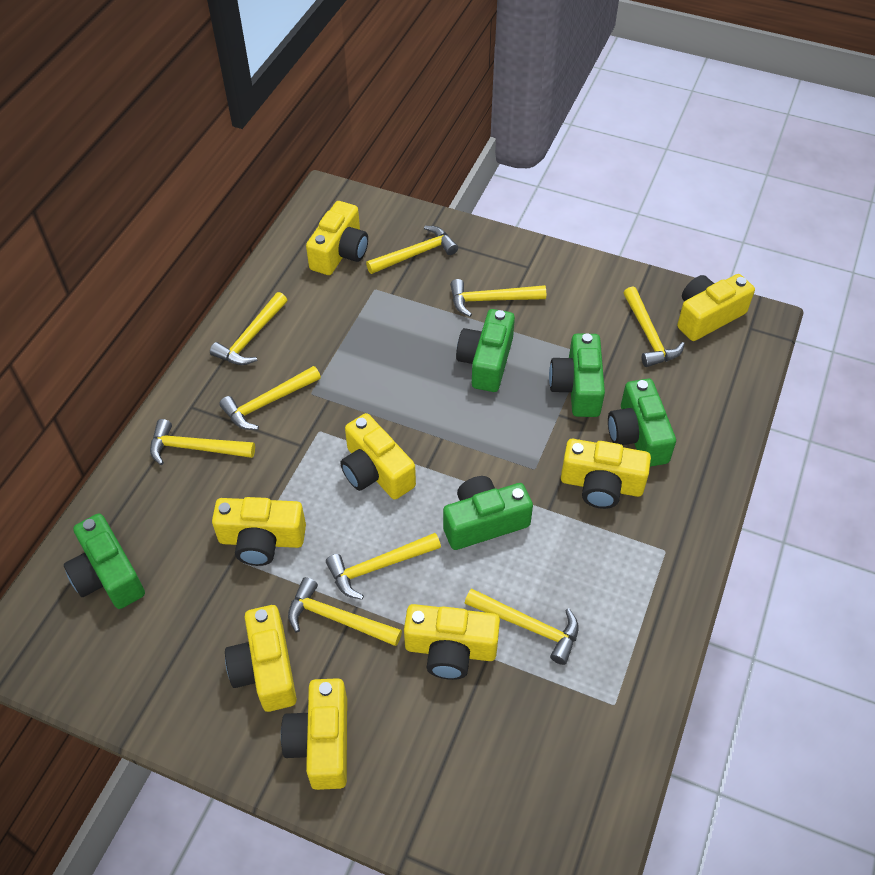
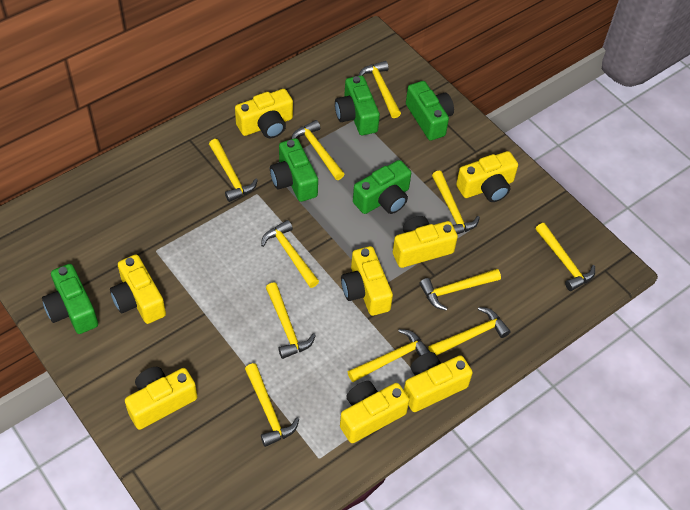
yellow hammer: 9 -> 11

